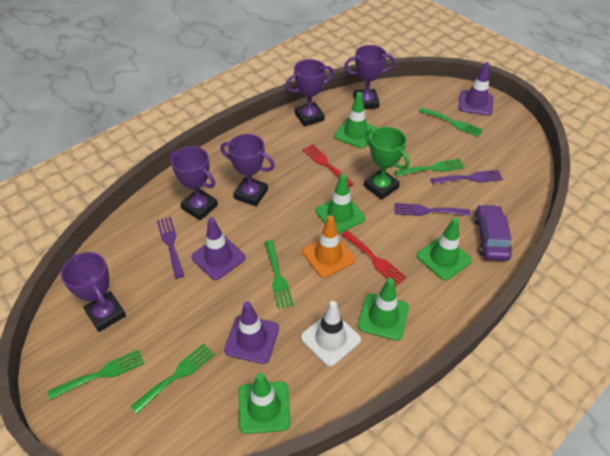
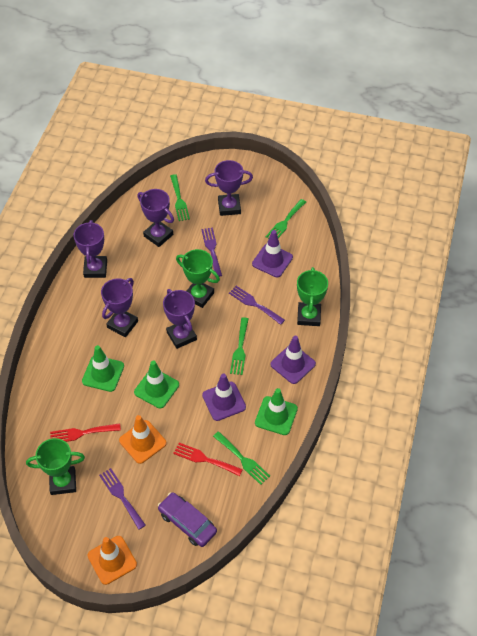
green fork: 5 -> 4
green traffic cone: 5 -> 3
green trophy: 1 -> 3
orange traffic cone: 1 -> 2
white traffic cone: 1 -> 0

